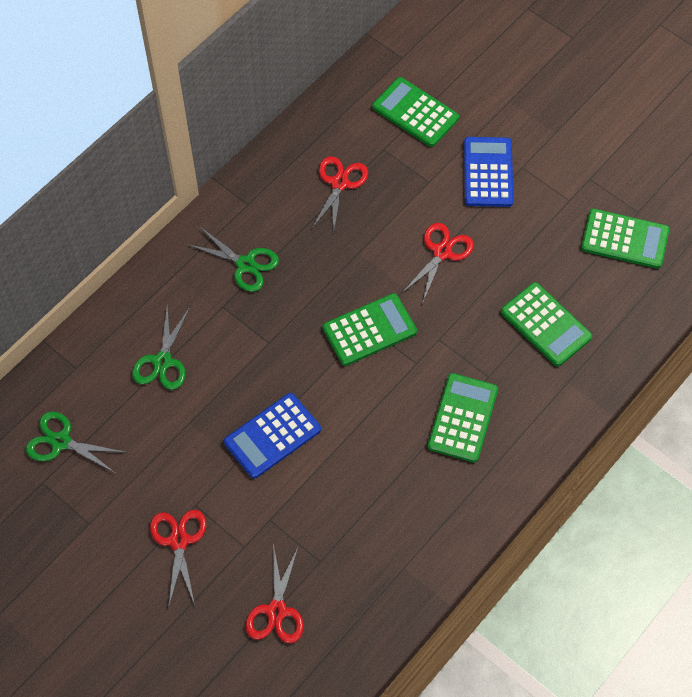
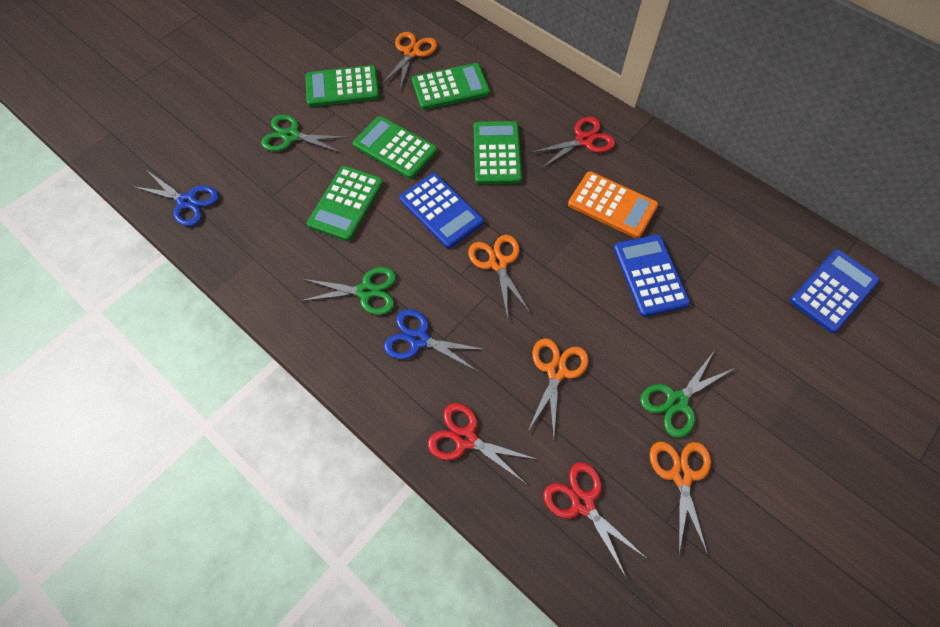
blue calculator: 2 -> 3
blue scissors: 0 -> 2
orange calculator: 0 -> 1
orange scissors: 0 -> 4
red scissors: 4 -> 3

